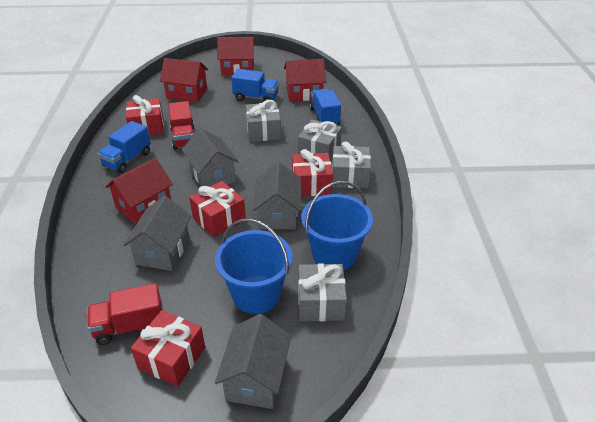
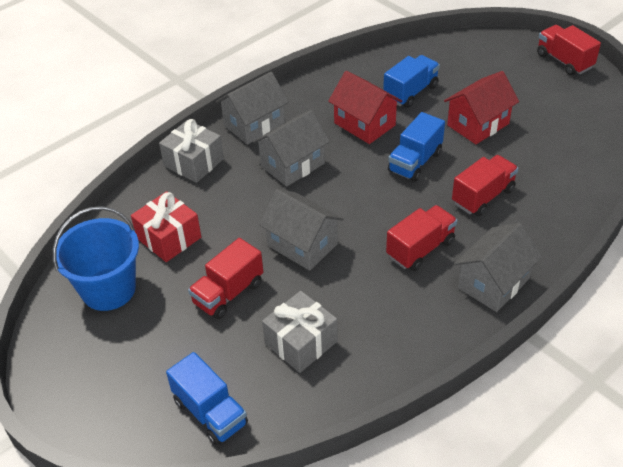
blue bucket: 2 -> 1
grey gift: 4 -> 2
red gift: 4 -> 1
red house: 4 -> 2
red truck: 2 -> 4

